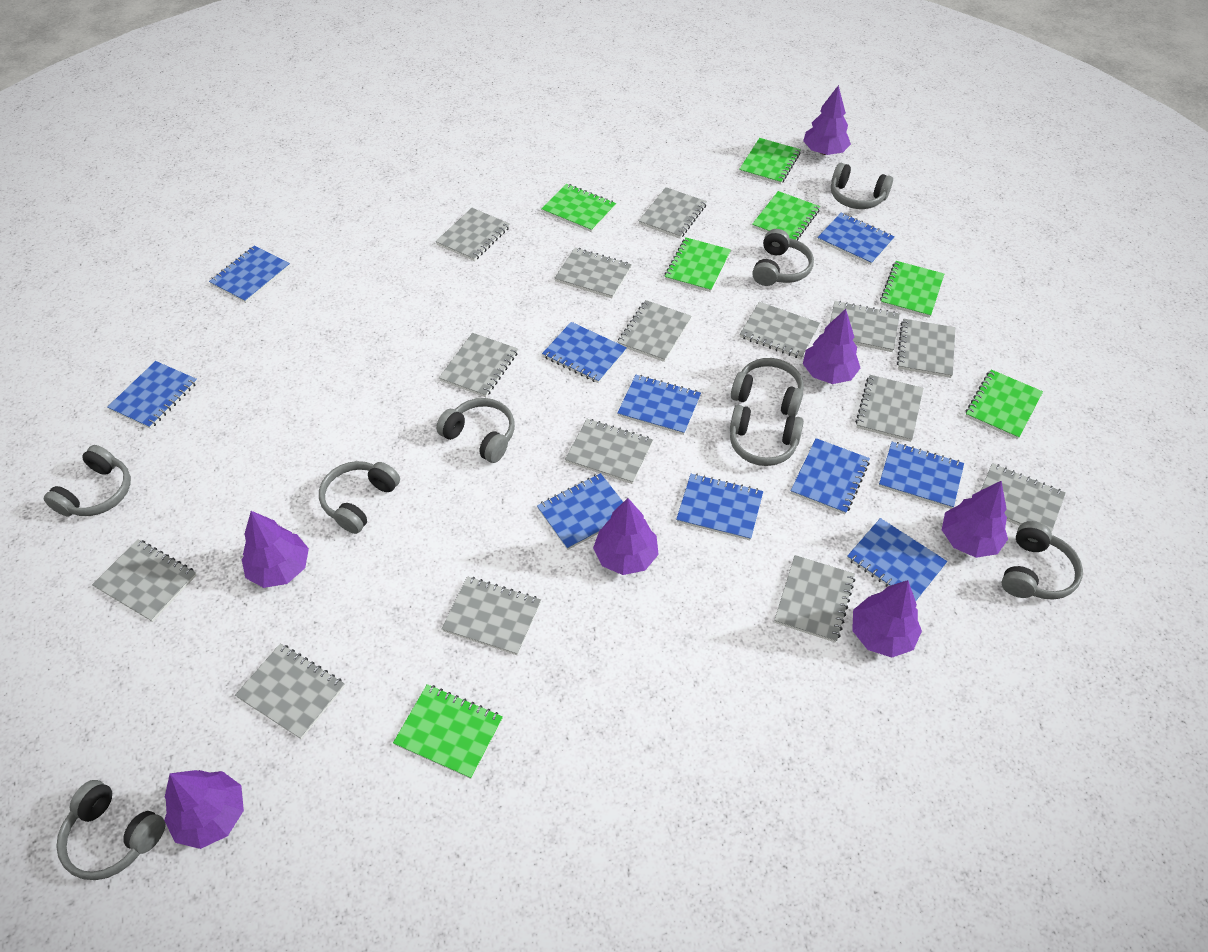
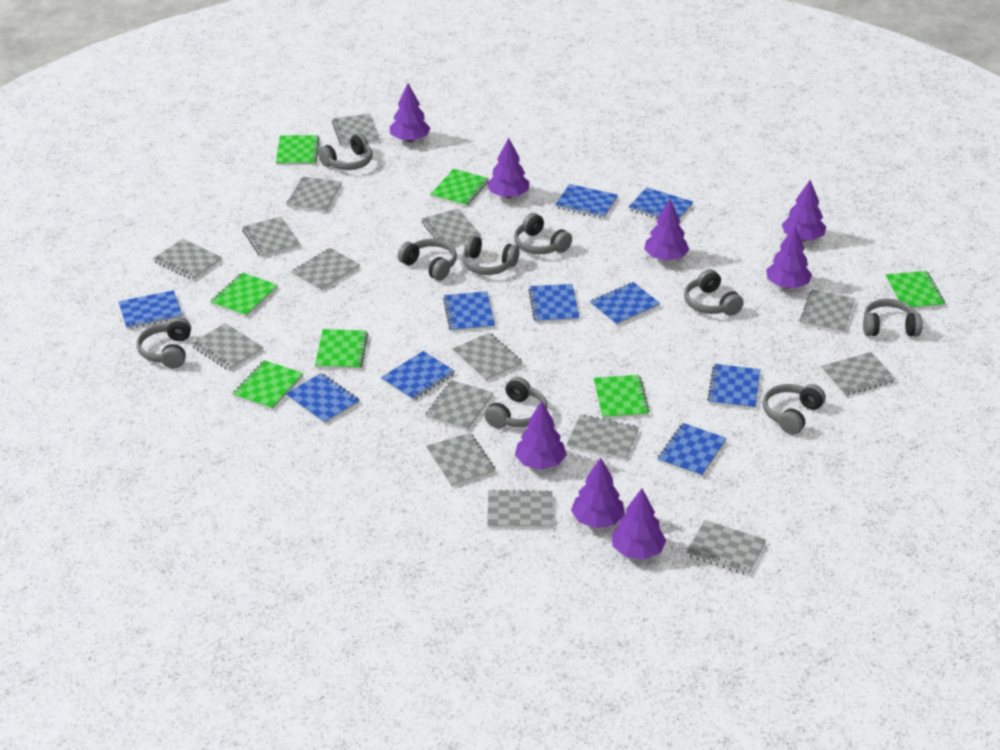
purple tree: 7 -> 8

